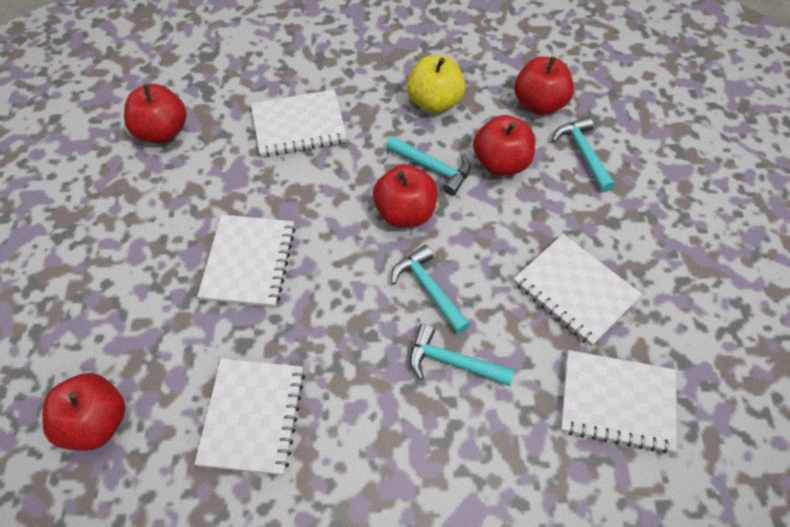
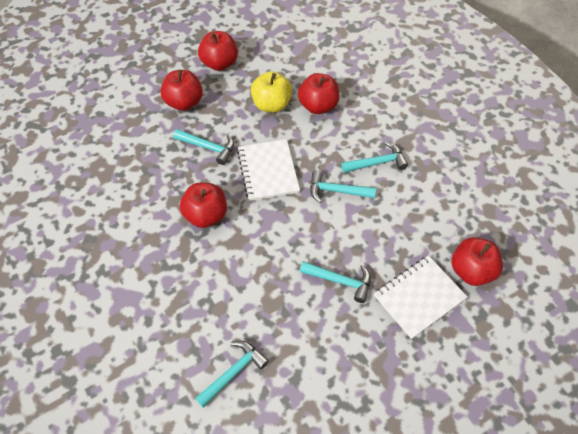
turquoise hammer: 4 -> 5
white notebook: 5 -> 2

